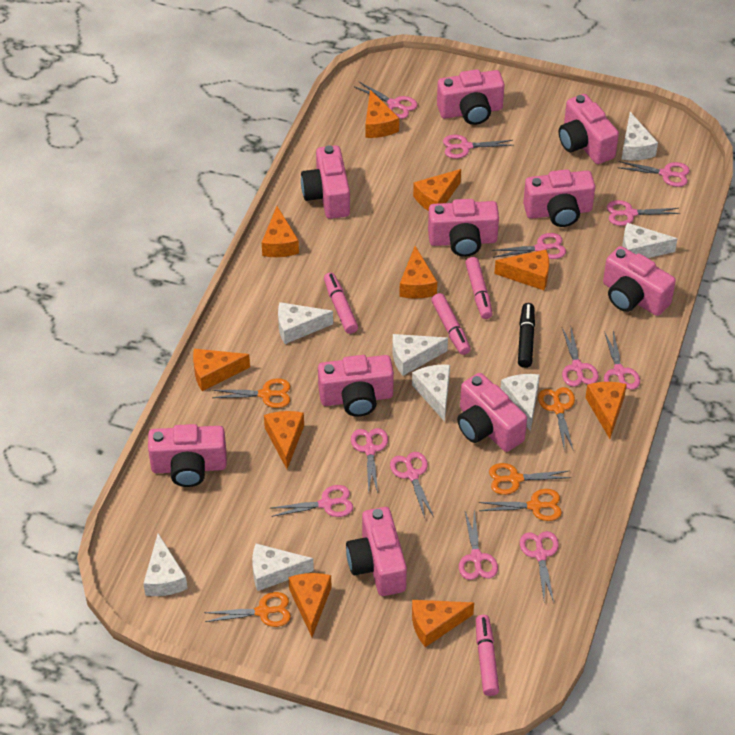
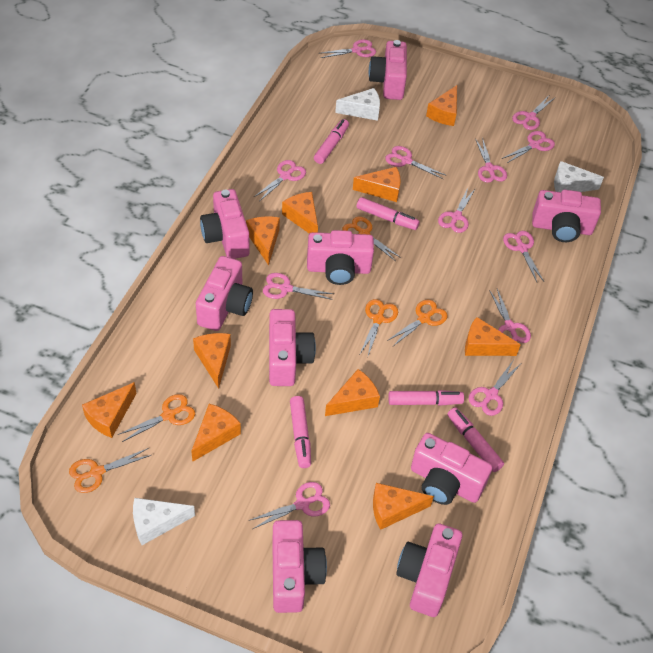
black marker: 1 -> 0
pink camera: 10 -> 9
pink marker: 4 -> 5
white cheese: 8 -> 3

